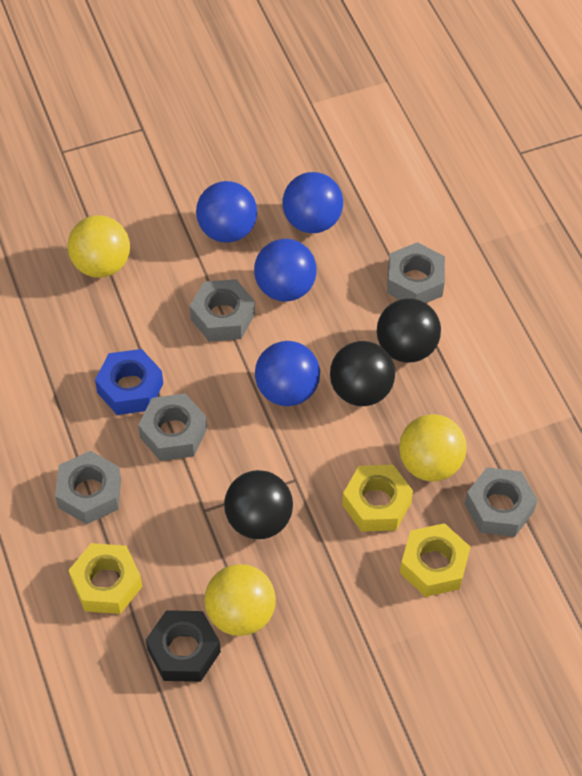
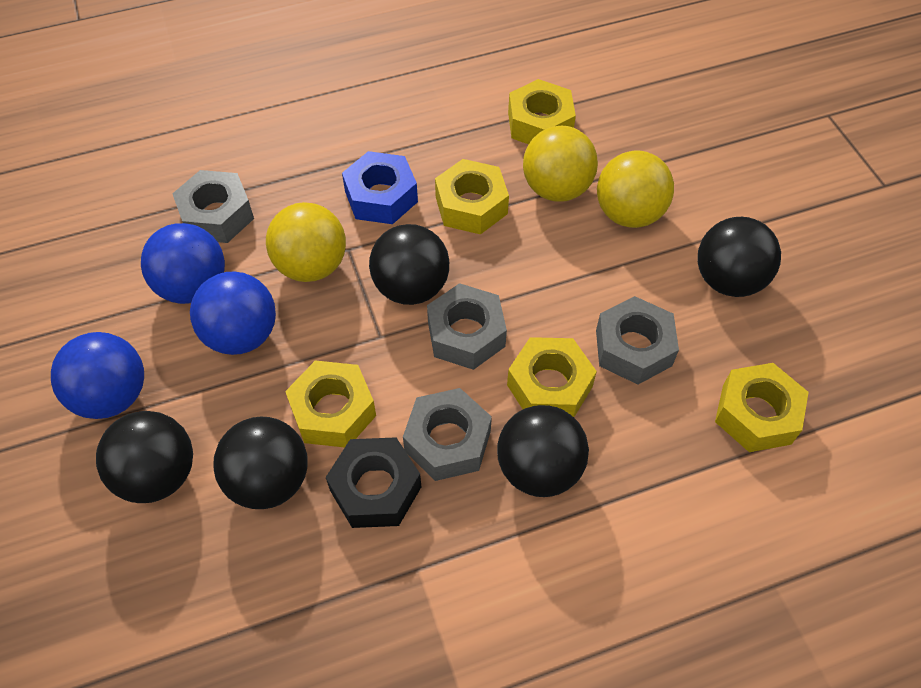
black ball: 3 -> 5
blue ball: 4 -> 3
grey nut: 5 -> 4
yellow nut: 3 -> 5

